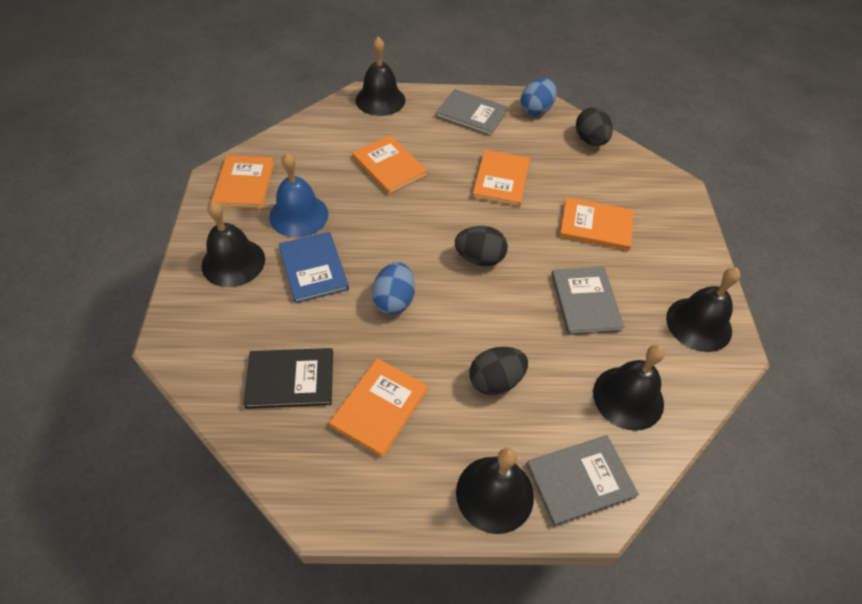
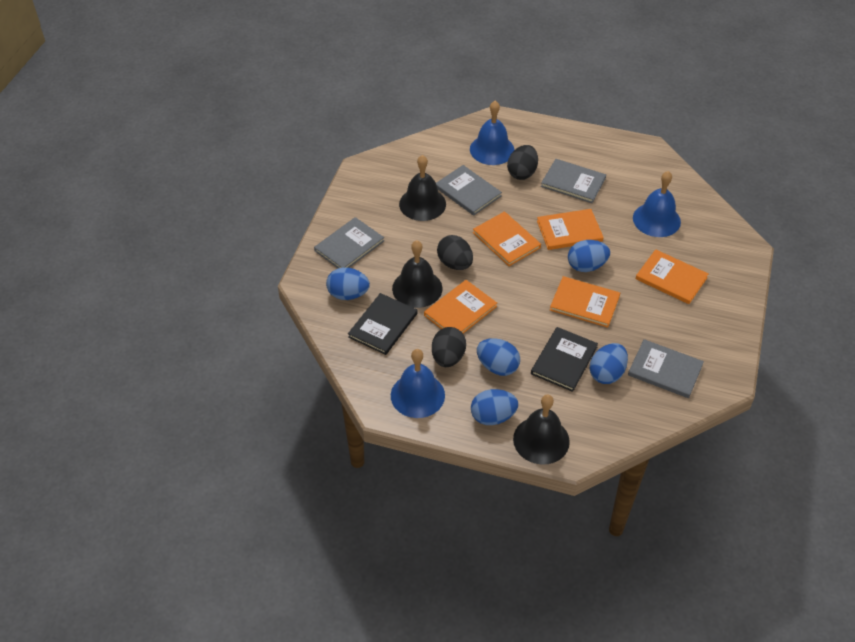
black bell: 5 -> 3
black book: 1 -> 2
blue bell: 1 -> 3
blue book: 1 -> 0
blue egg: 2 -> 5
grey book: 3 -> 4

